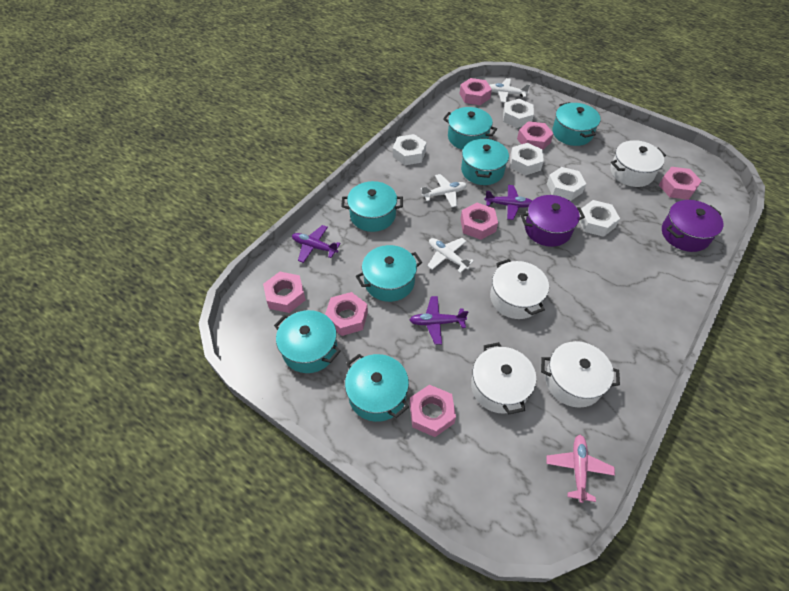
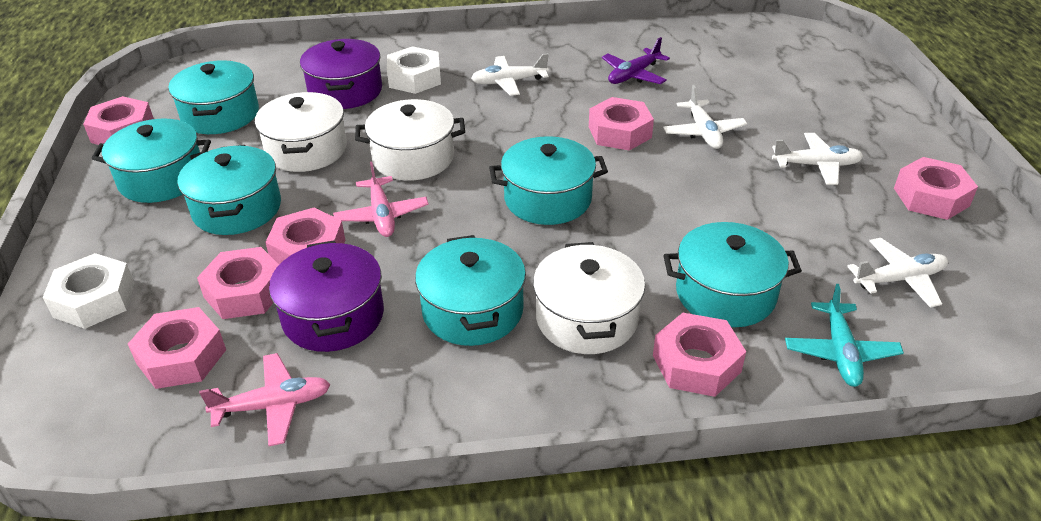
pink plane: 1 -> 2
purple plane: 3 -> 1
turquoise plane: 0 -> 1
turquoise pot: 7 -> 6
white nut: 5 -> 2
white plane: 3 -> 4
white pot: 4 -> 3

